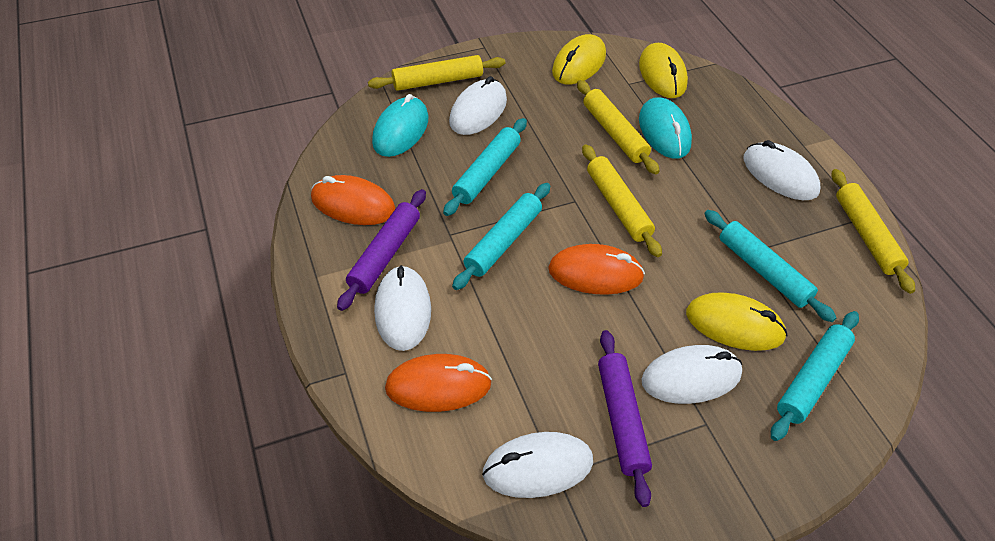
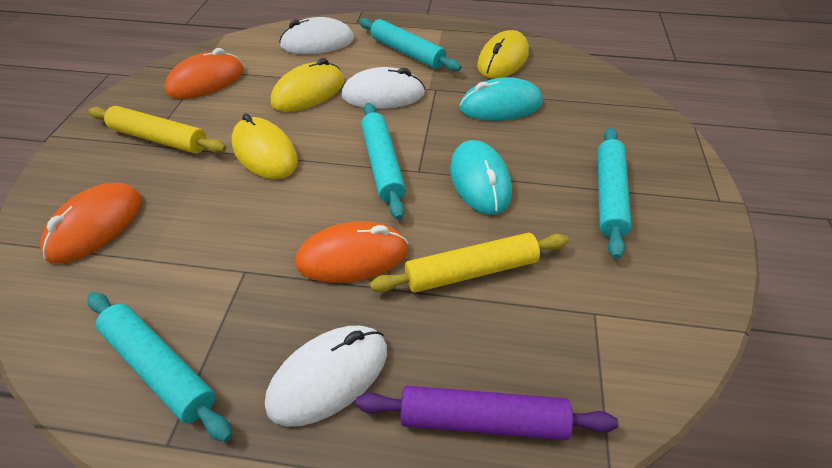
purple rolling pin: 2 -> 1
white mouse: 5 -> 3
yellow rolling pin: 4 -> 2

